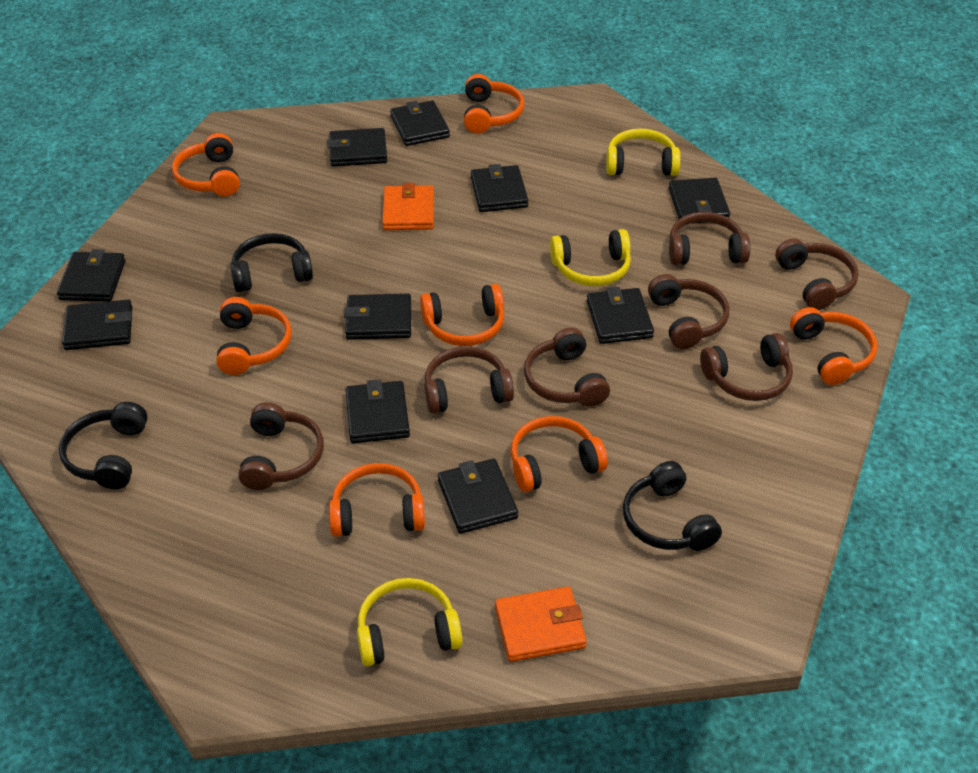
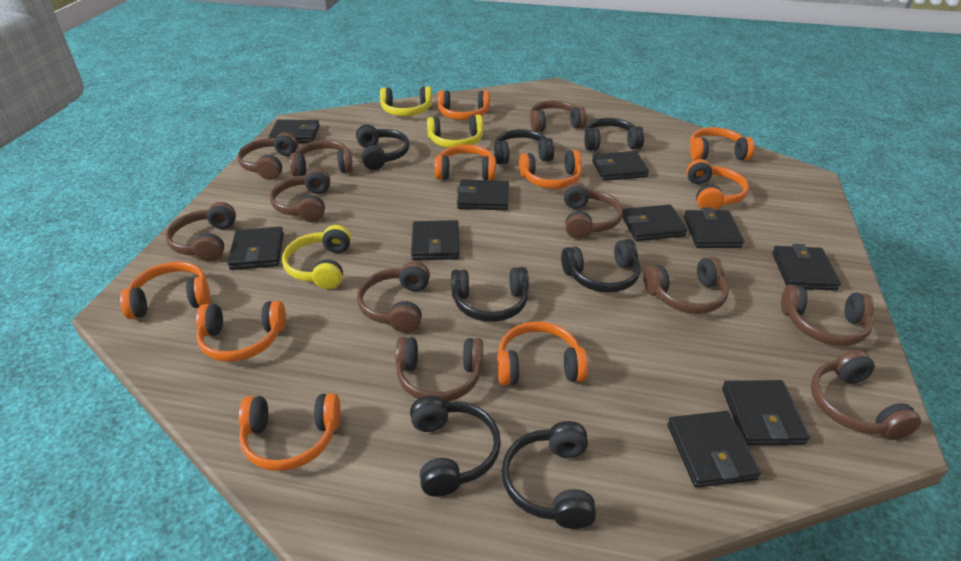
black headphones: 3 -> 7
brown headphones: 7 -> 11
orange headphones: 7 -> 9
orange wallet: 2 -> 0

